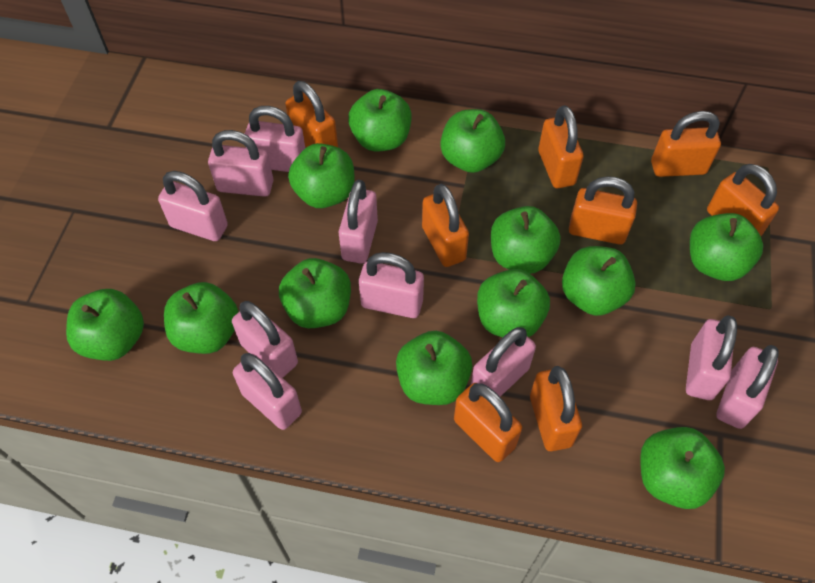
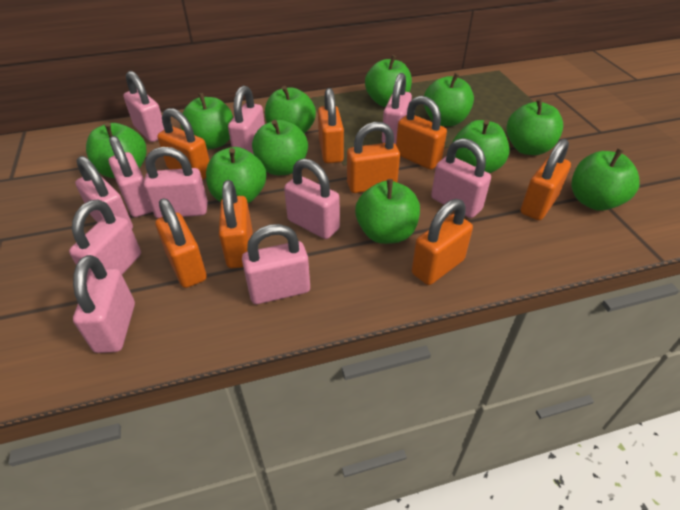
green apple: 12 -> 11
pink padlock: 10 -> 11

